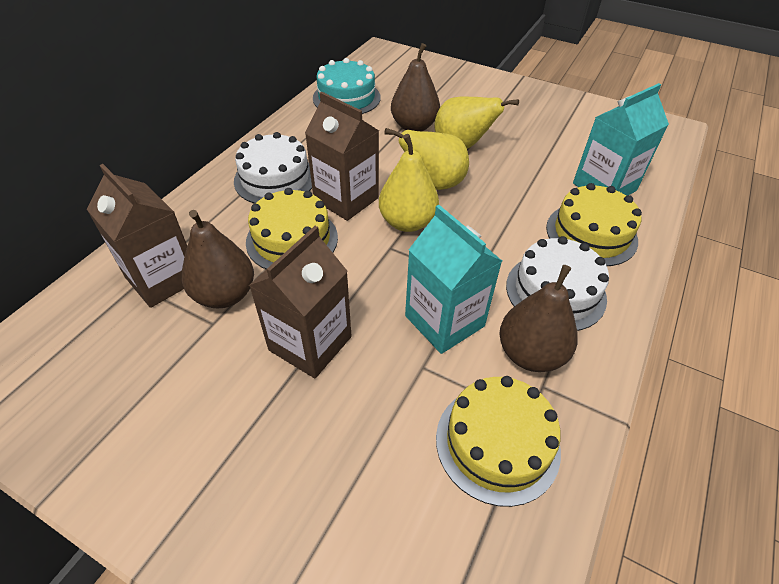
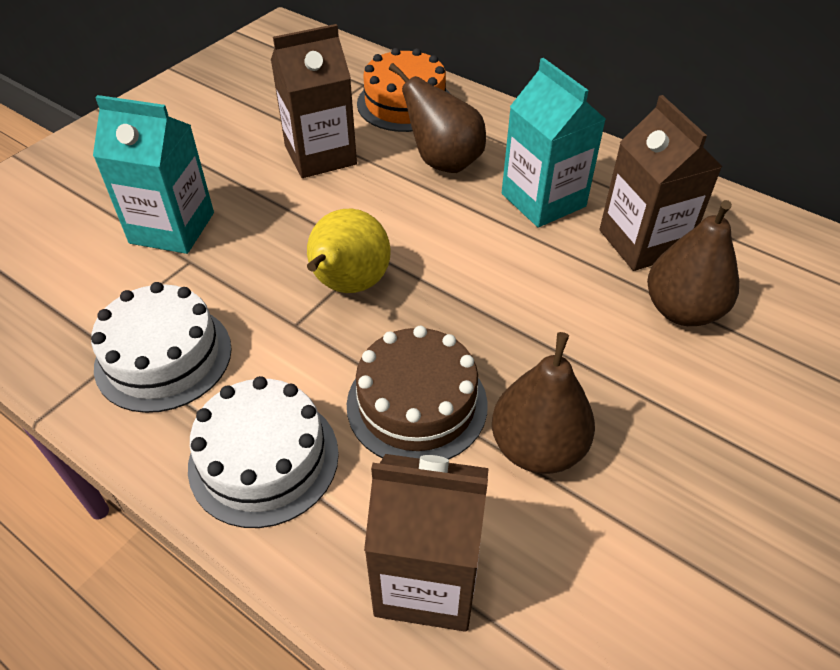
brown cake: 0 -> 1
orange cake: 0 -> 1
turquoise cake: 1 -> 0
yellow cake: 3 -> 0
yellow pear: 3 -> 1

